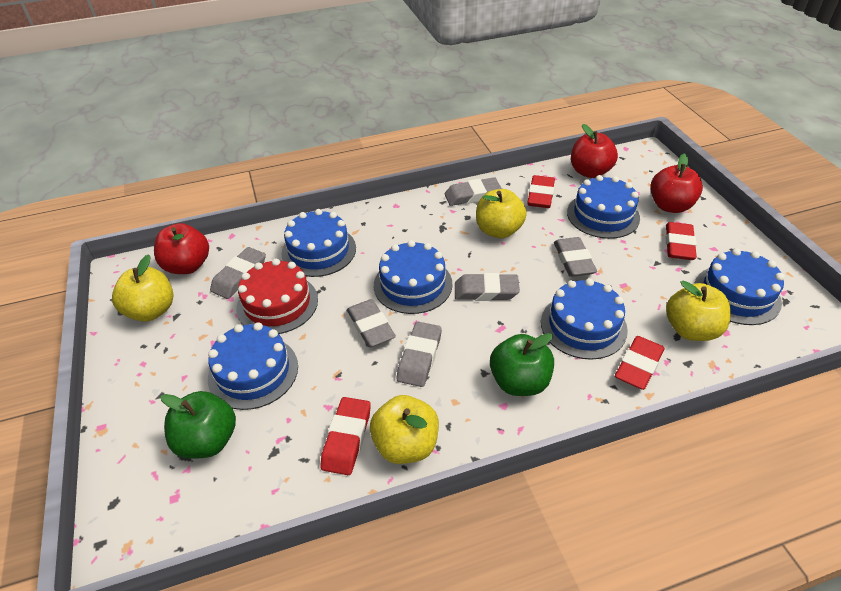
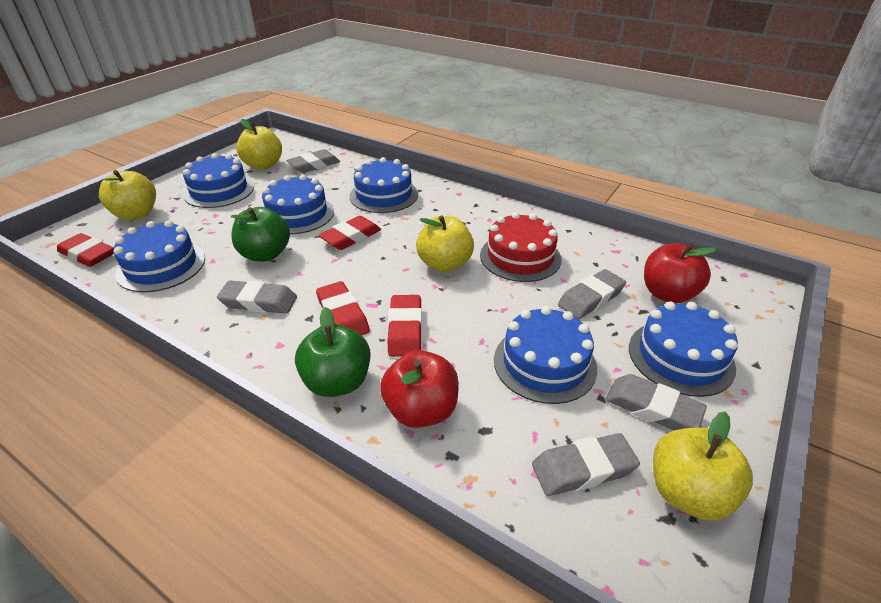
grey eraser: 6 -> 5
red apple: 3 -> 2

